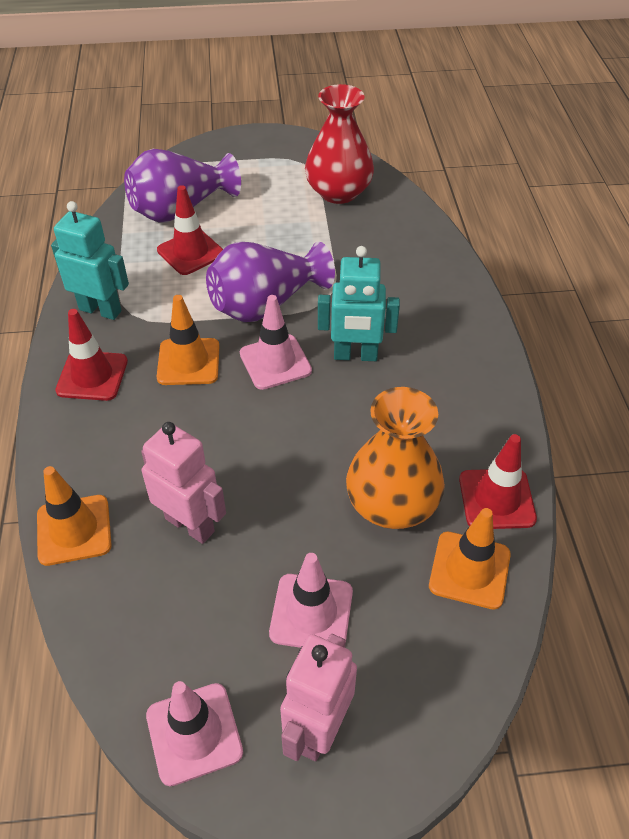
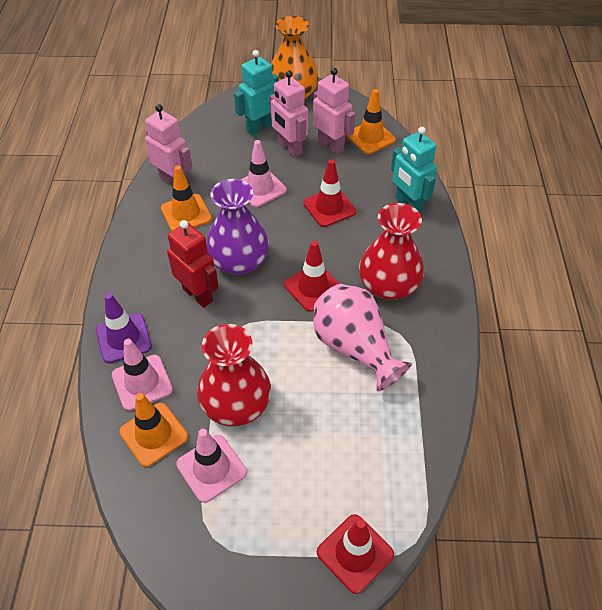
pink robot: 2 -> 3
pink vase: 0 -> 1
purple traffic cone: 0 -> 1
purple vase: 2 -> 1
red robot: 0 -> 1
red vase: 1 -> 2

